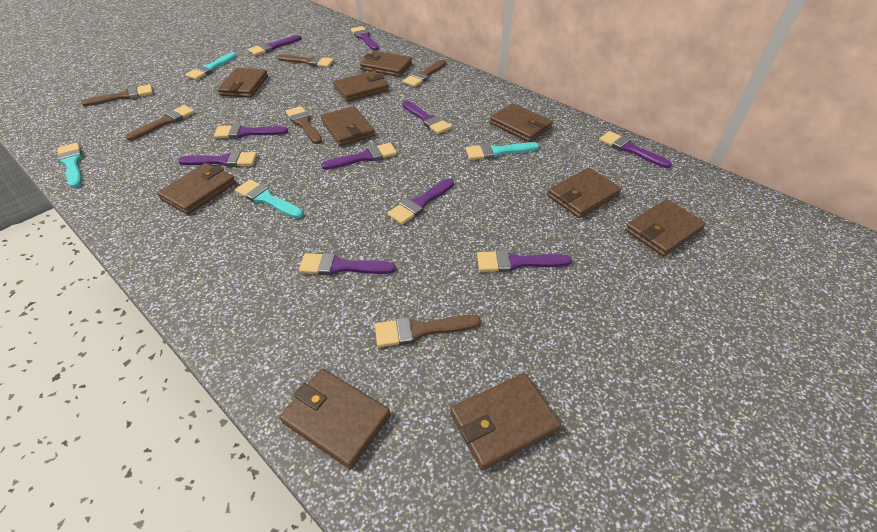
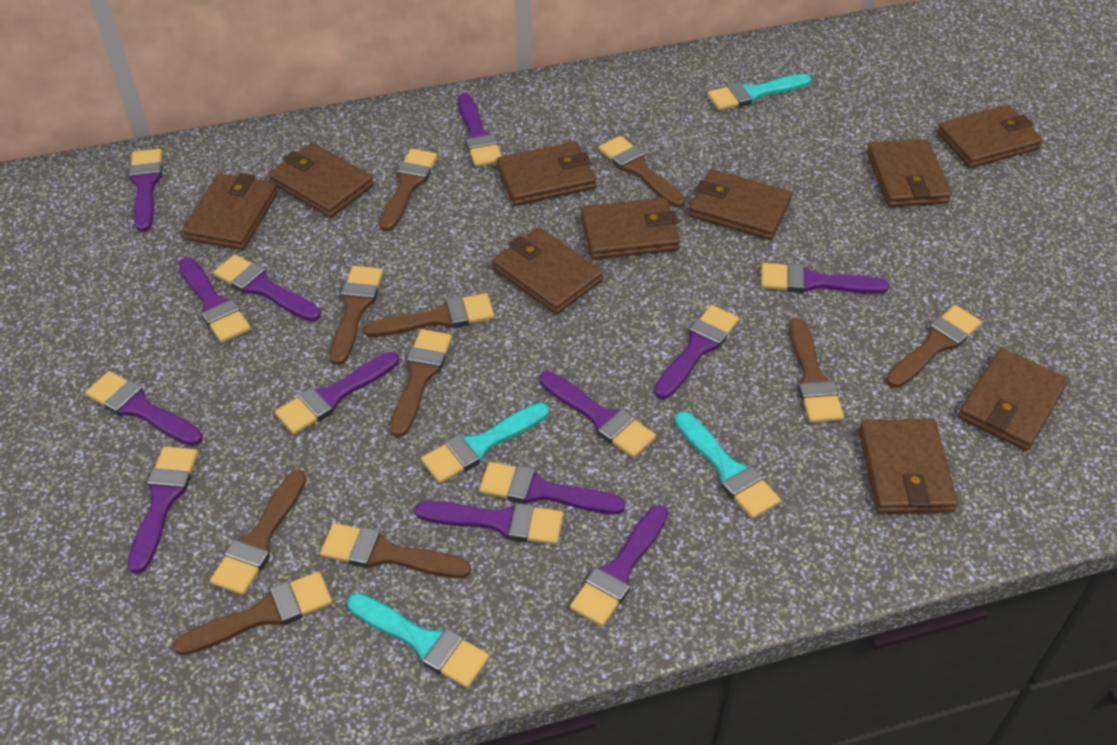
brown brush: 6 -> 10
purple brush: 10 -> 13

